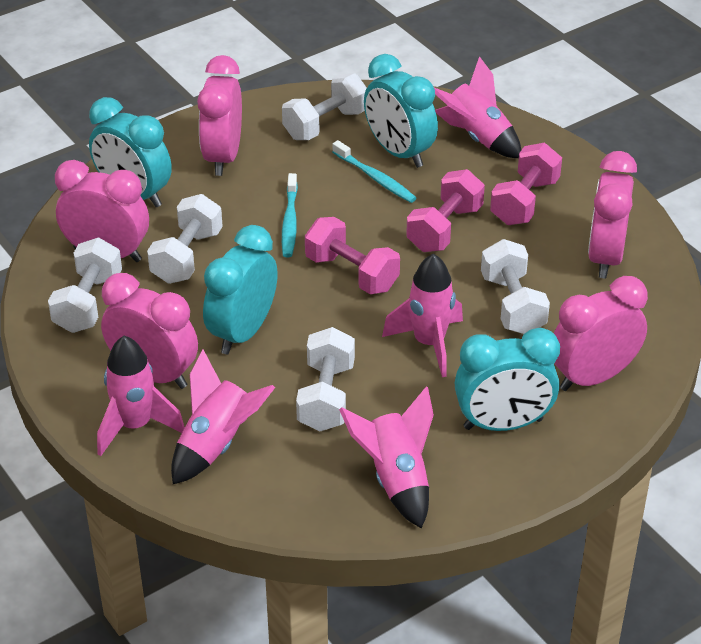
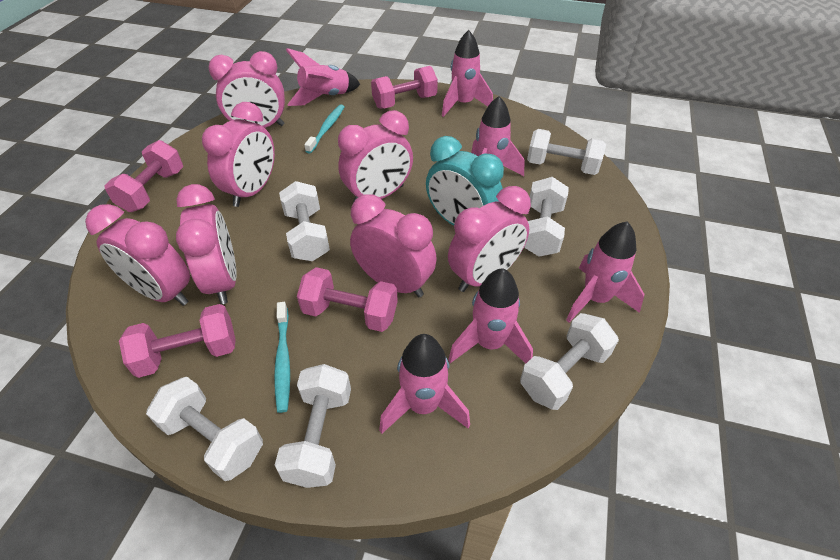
pink clock: 5 -> 7
pink dumbbell: 3 -> 4
pink rocket: 5 -> 6
turquoise clock: 4 -> 1
white dumbbell: 5 -> 6

